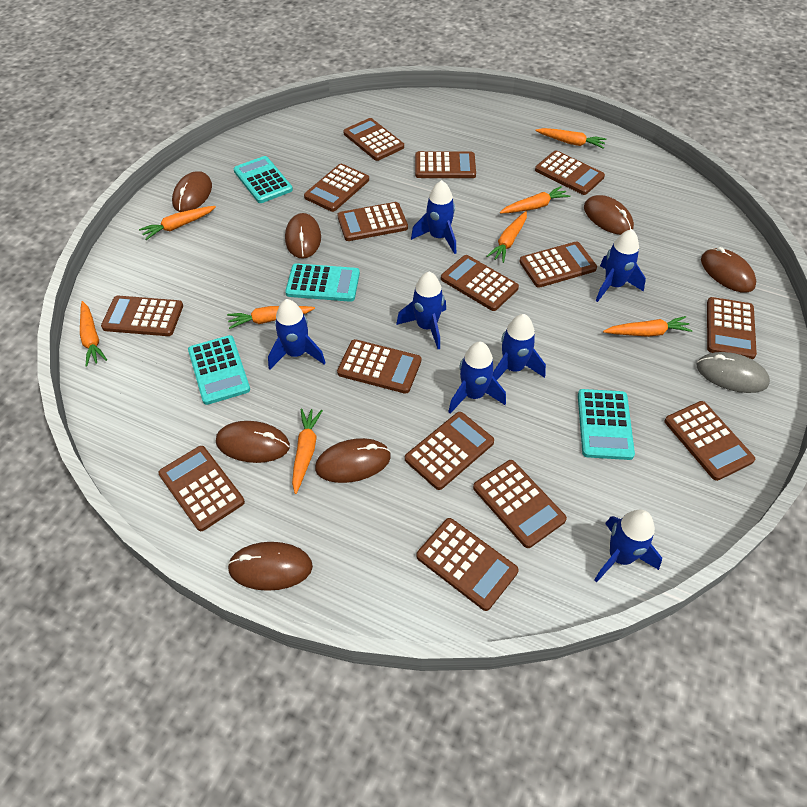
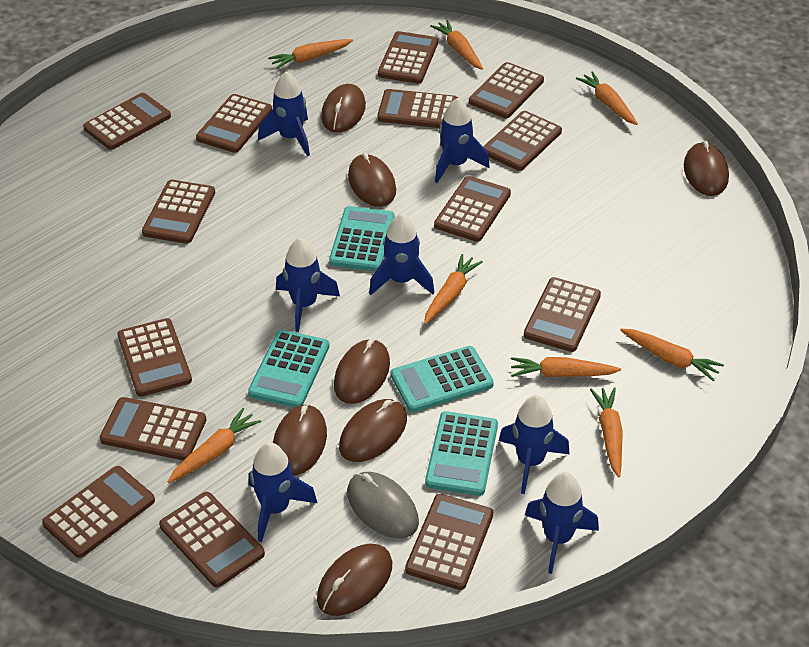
brown calculator: 15 -> 14

